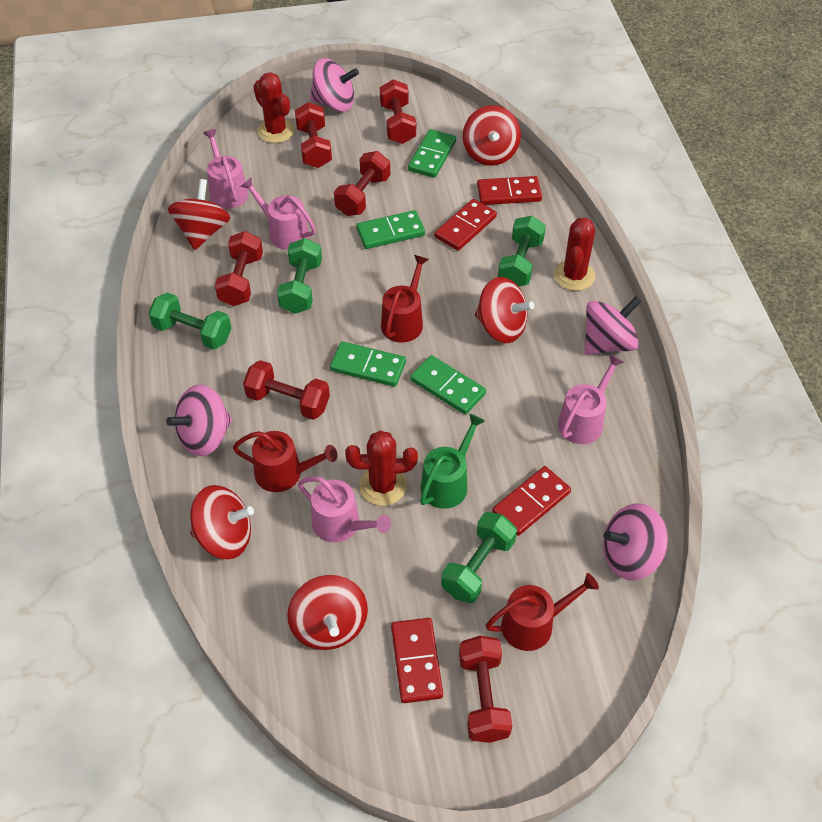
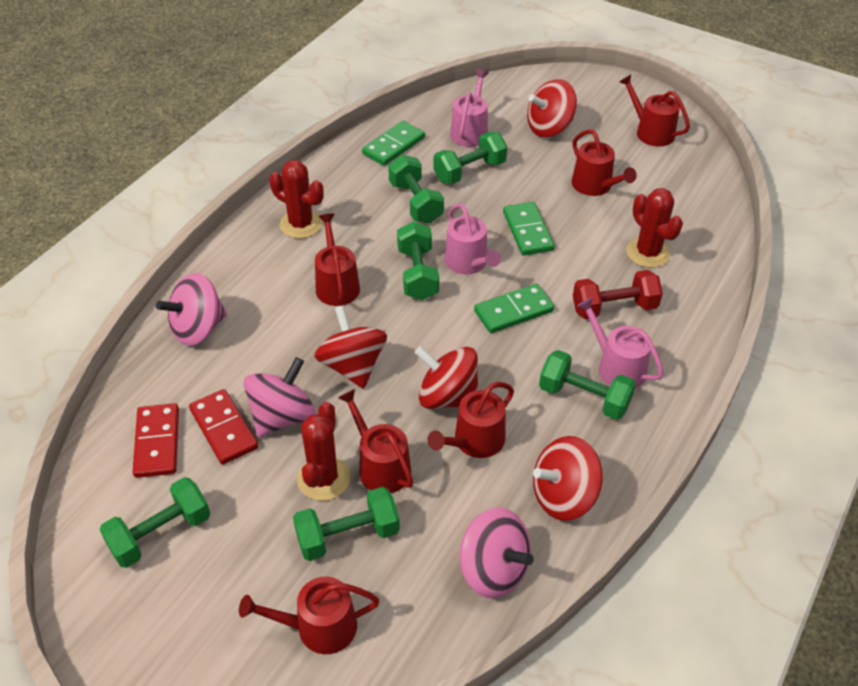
green domino: 4 -> 3
green dumbbell: 4 -> 6
green watering can: 1 -> 0
pink spinning top: 4 -> 3
pink watering can: 4 -> 3
red domino: 4 -> 2
red dumbbell: 6 -> 1
red spinning top: 5 -> 4
red watering can: 3 -> 6

